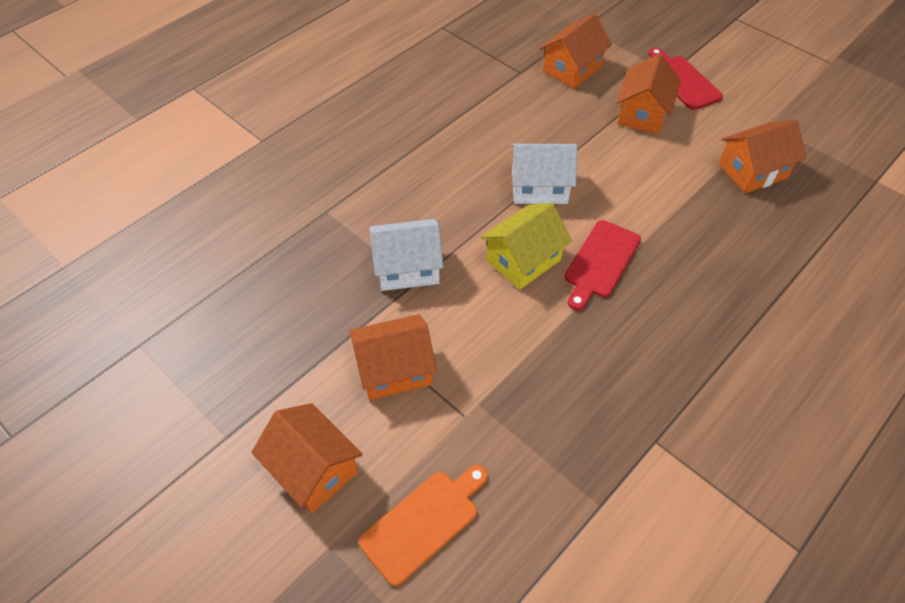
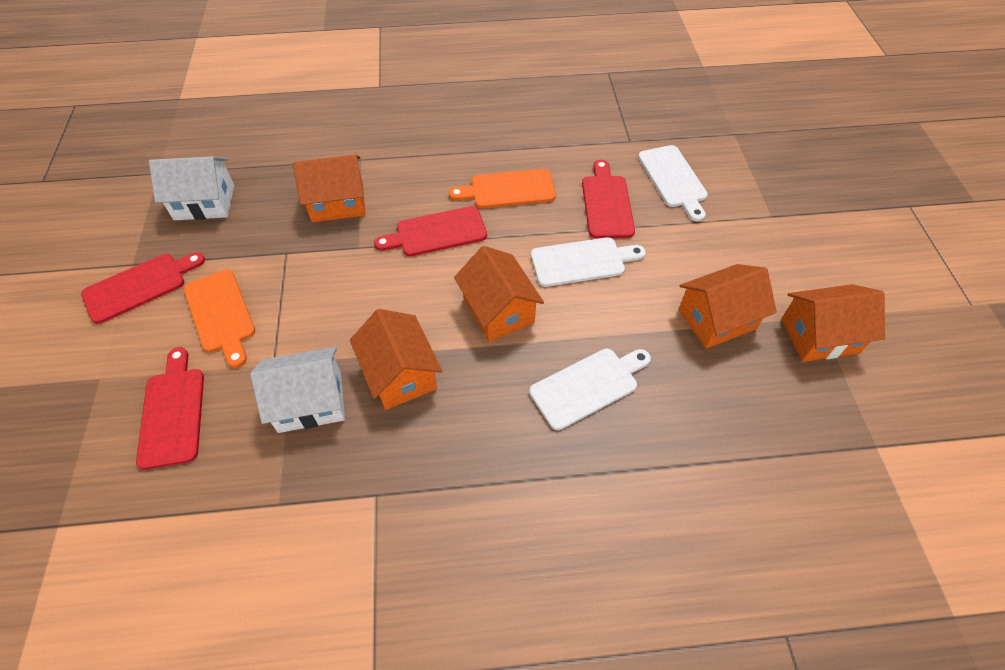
orange cutting board: 1 -> 2
red cutting board: 2 -> 4
white cutting board: 0 -> 3
yellow house: 1 -> 0

